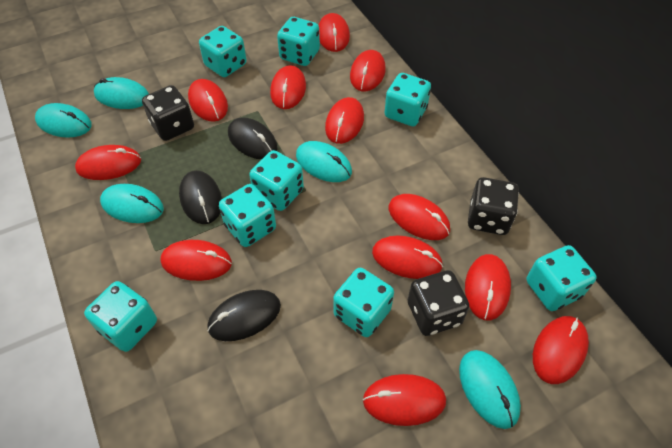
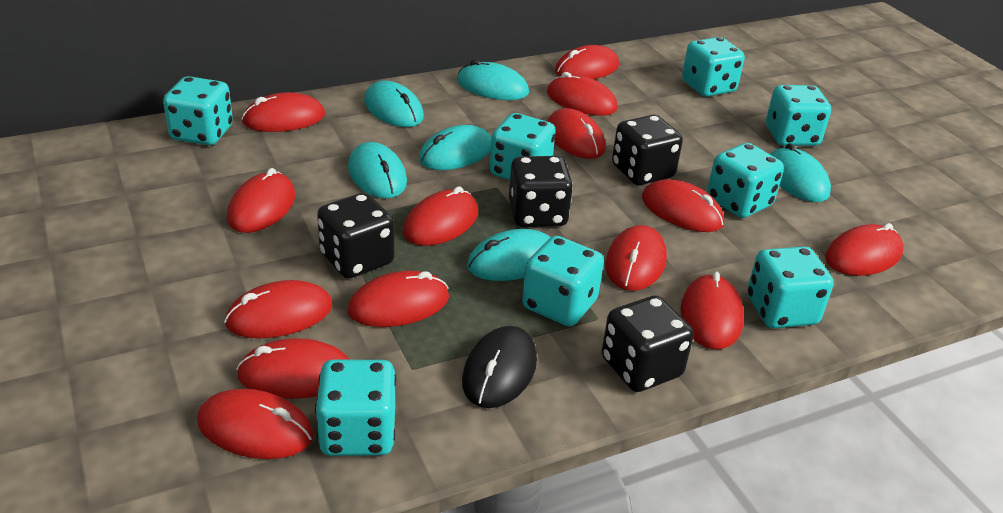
black dice: 3 -> 4
black mouse: 3 -> 1
red mouse: 12 -> 14
turquoise mouse: 5 -> 6

